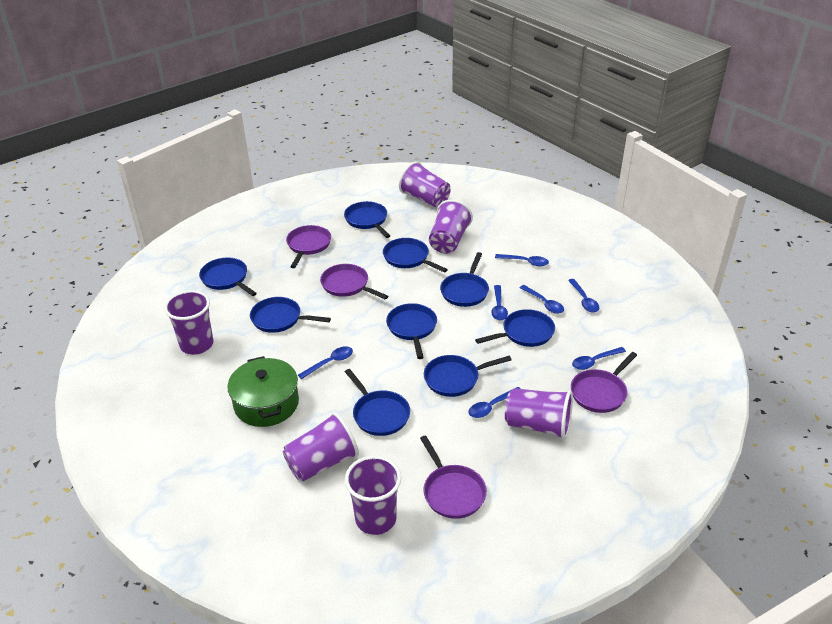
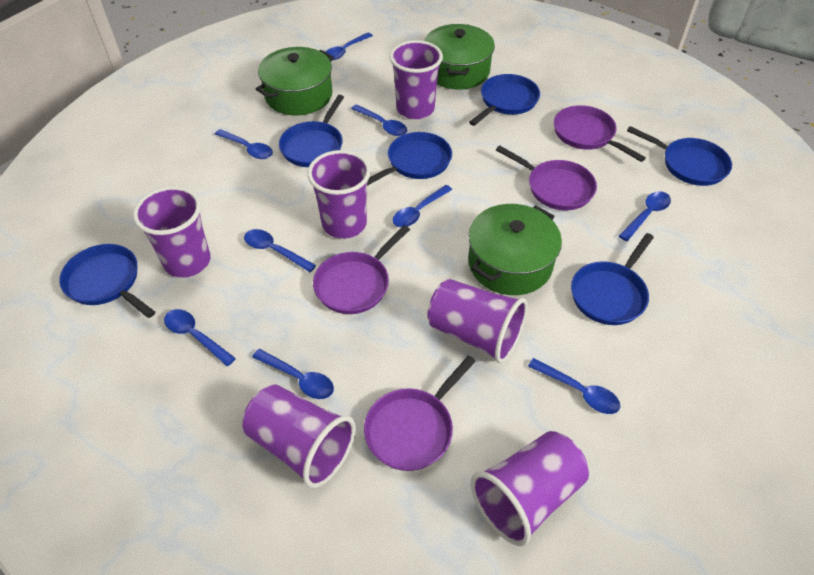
blue pan: 9 -> 6
blue spoon: 7 -> 9
green pot: 1 -> 3

